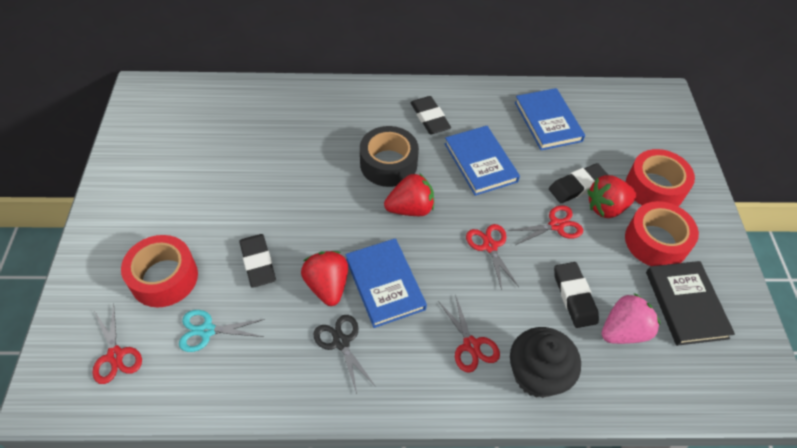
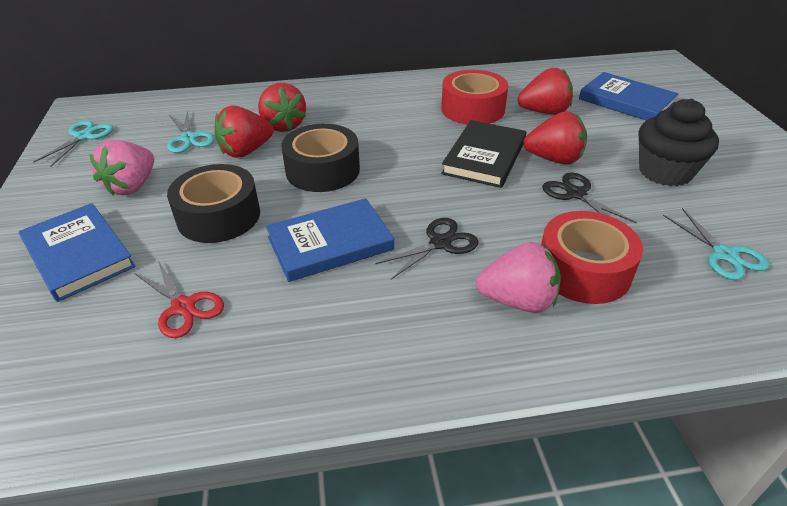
black eraser: 4 -> 0
black scissors: 1 -> 2
black tape: 1 -> 2
pink strawberry: 1 -> 2
red scissors: 4 -> 1
red strawberry: 3 -> 4
red tape: 3 -> 2
turquoise scissors: 1 -> 3

